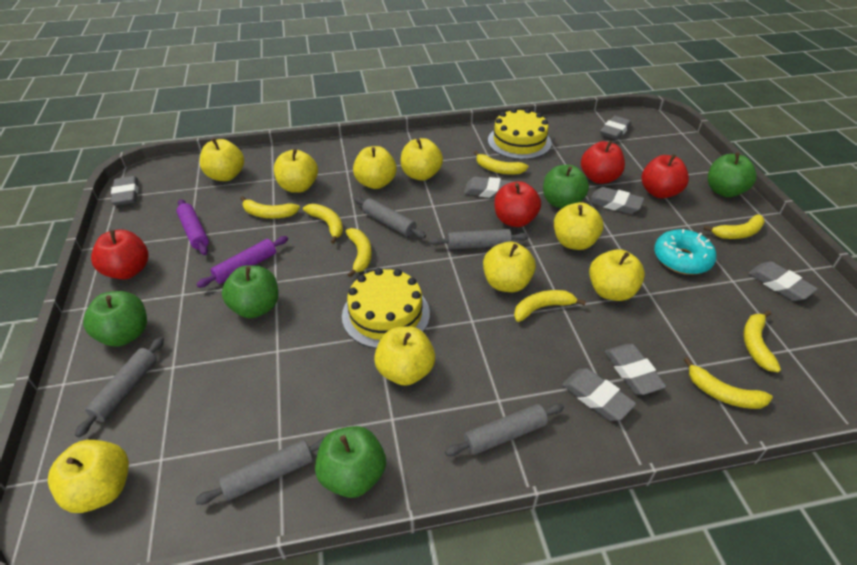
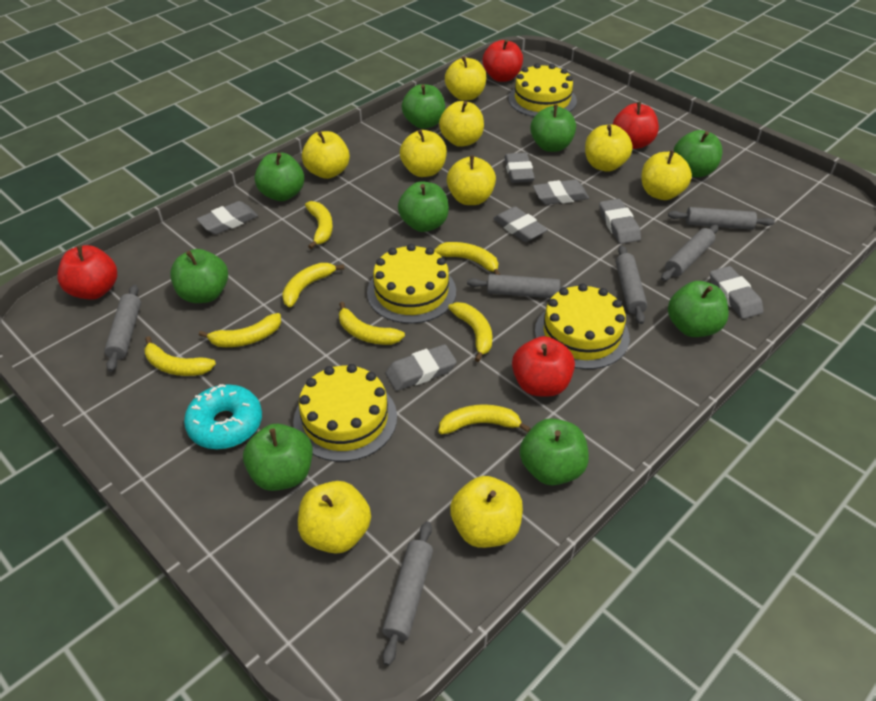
green apple: 5 -> 9
grey rolling pin: 5 -> 6
purple rolling pin: 2 -> 0
yellow cake: 2 -> 4

